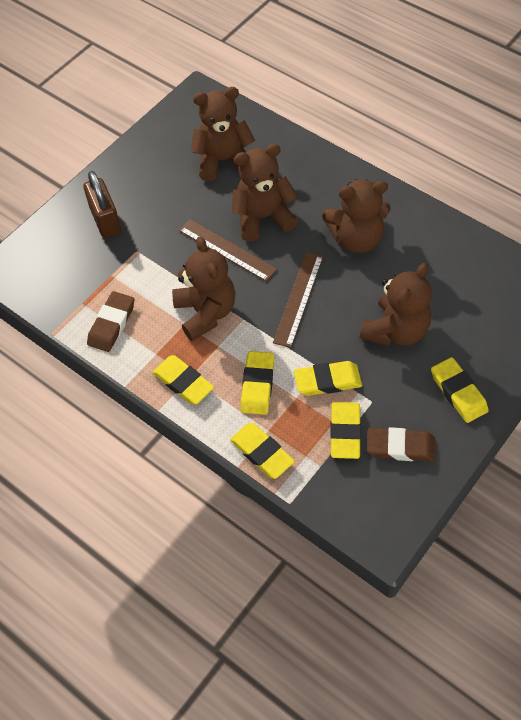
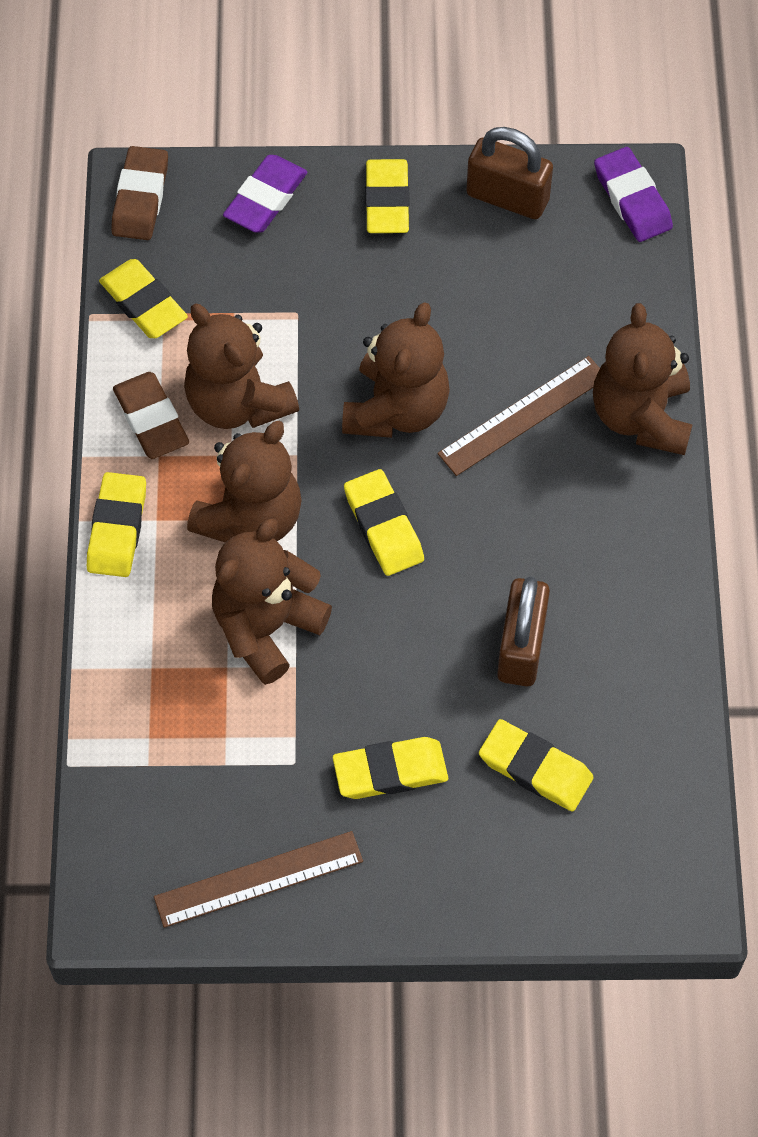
brown padlock: 1 -> 2
purple eraser: 0 -> 2

